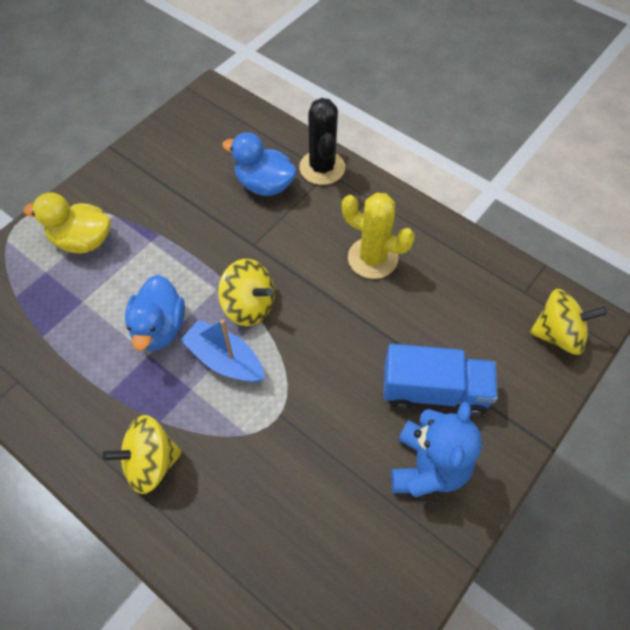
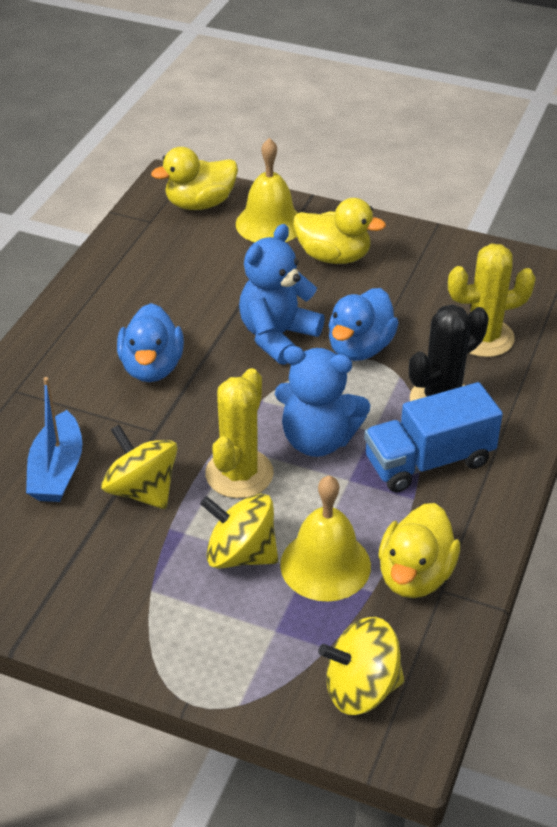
blue teddy bear: 1 -> 2
yellow bell: 0 -> 2
yellow cactus: 1 -> 2
yellow duck: 1 -> 3

